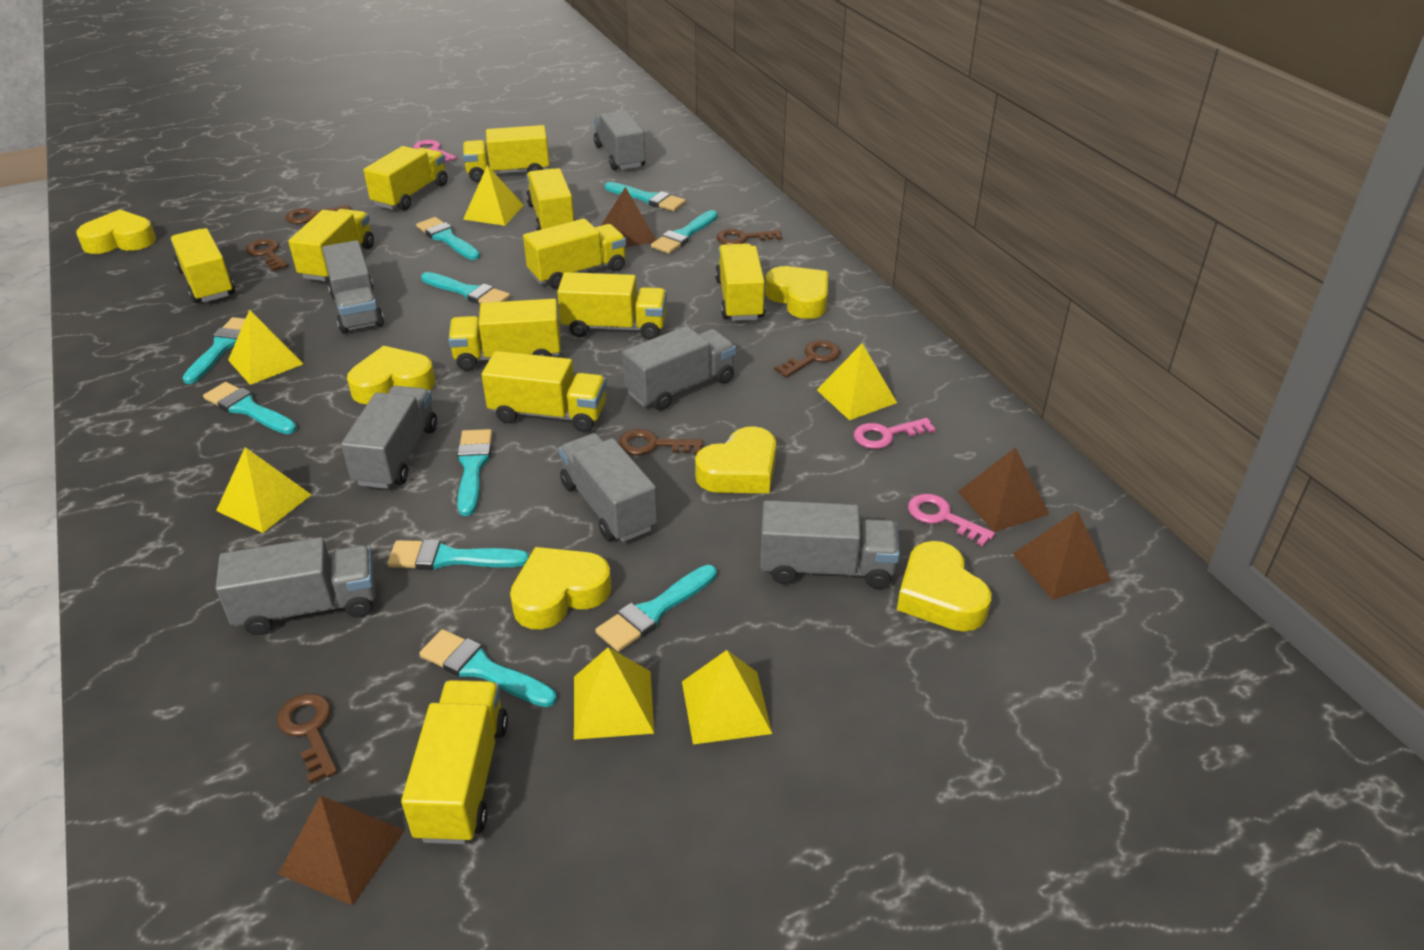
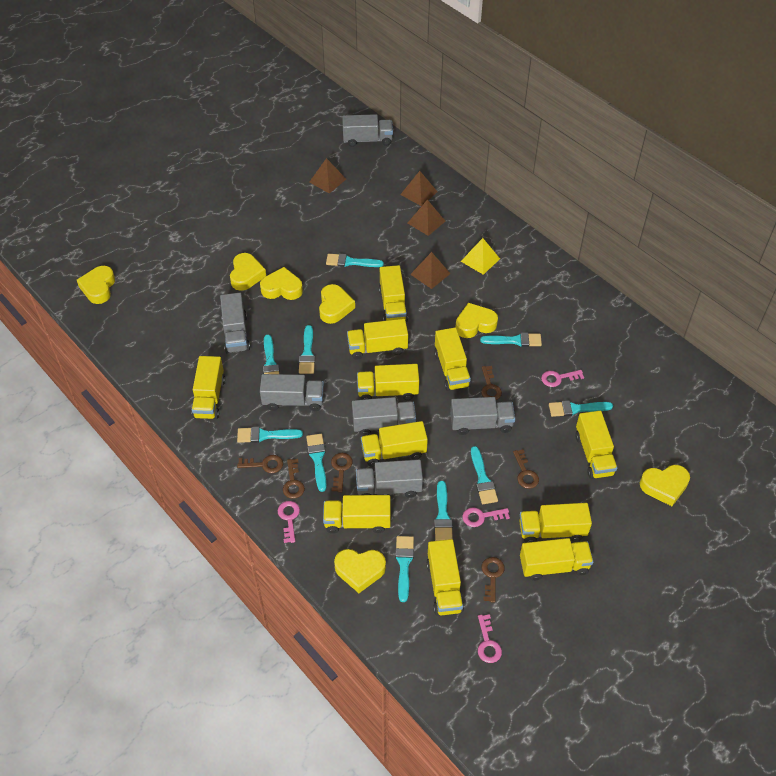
grey truck: 7 -> 6
pink key: 3 -> 4
yellow heart: 6 -> 7
yellow pyramid: 6 -> 1

